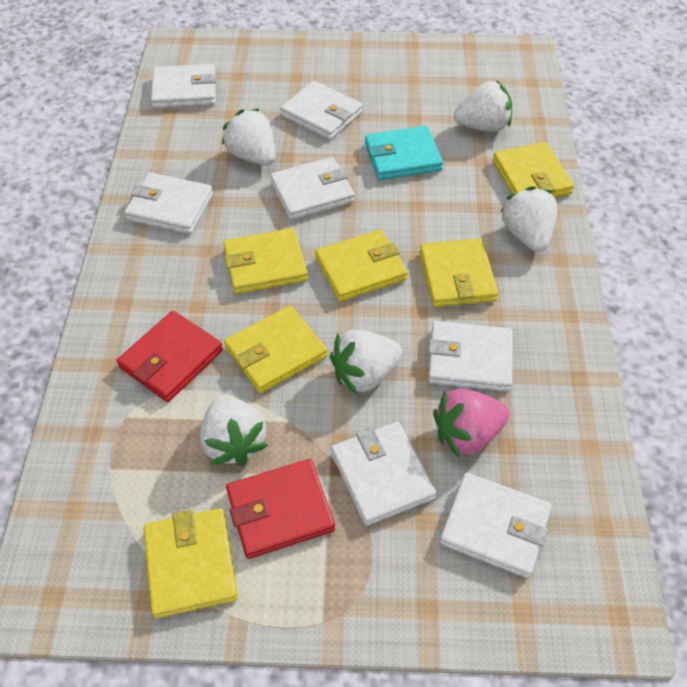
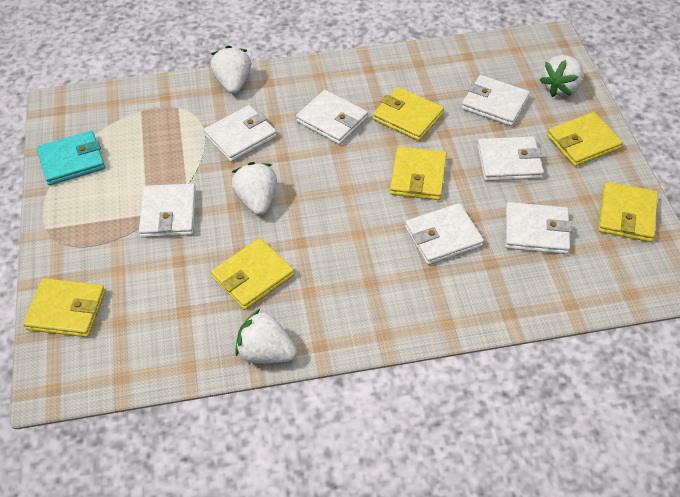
pink strawberry: 1 -> 0
red wallet: 2 -> 0
white strawberry: 5 -> 4

